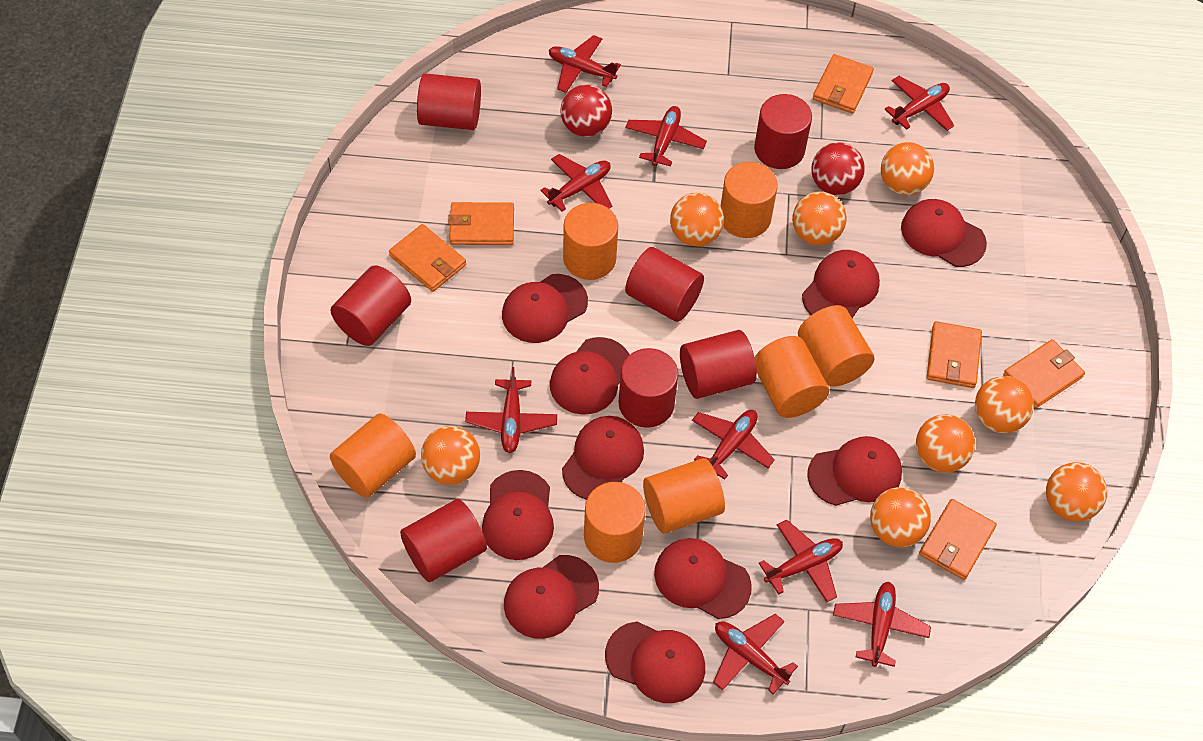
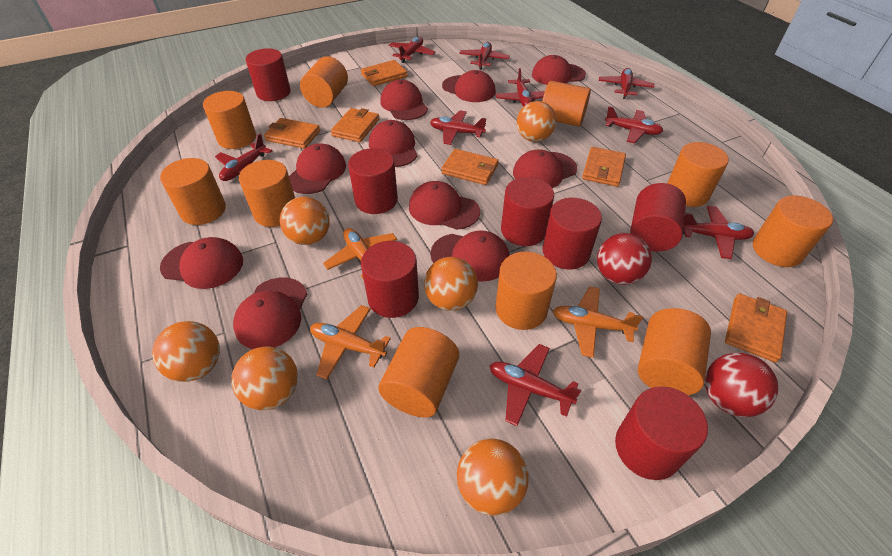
orange ball: 8 -> 6
orange cylinder: 7 -> 10
orange plane: 0 -> 3

